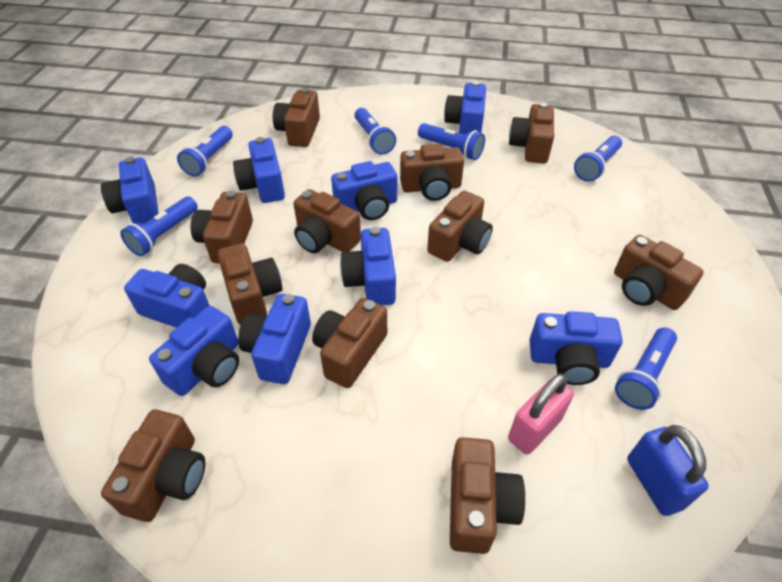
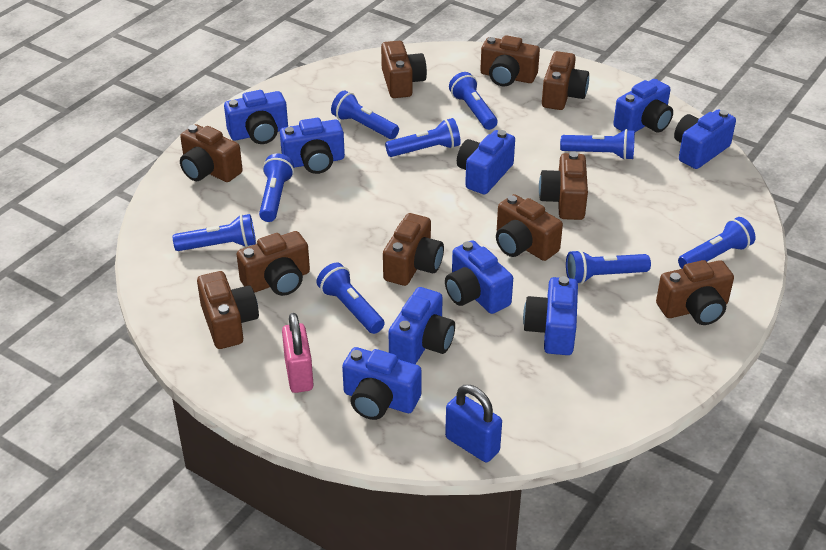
blue flashlight: 6 -> 9
brown camera: 11 -> 10

